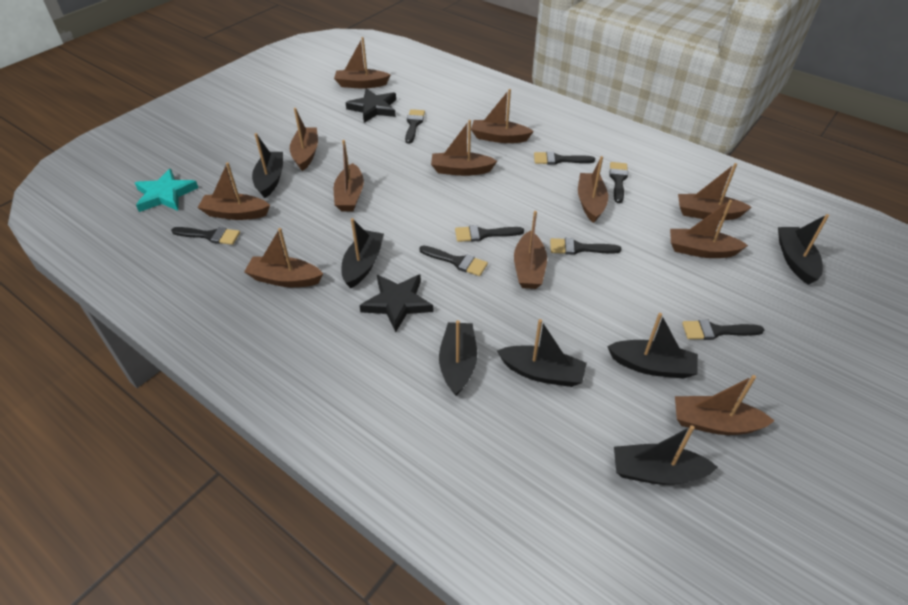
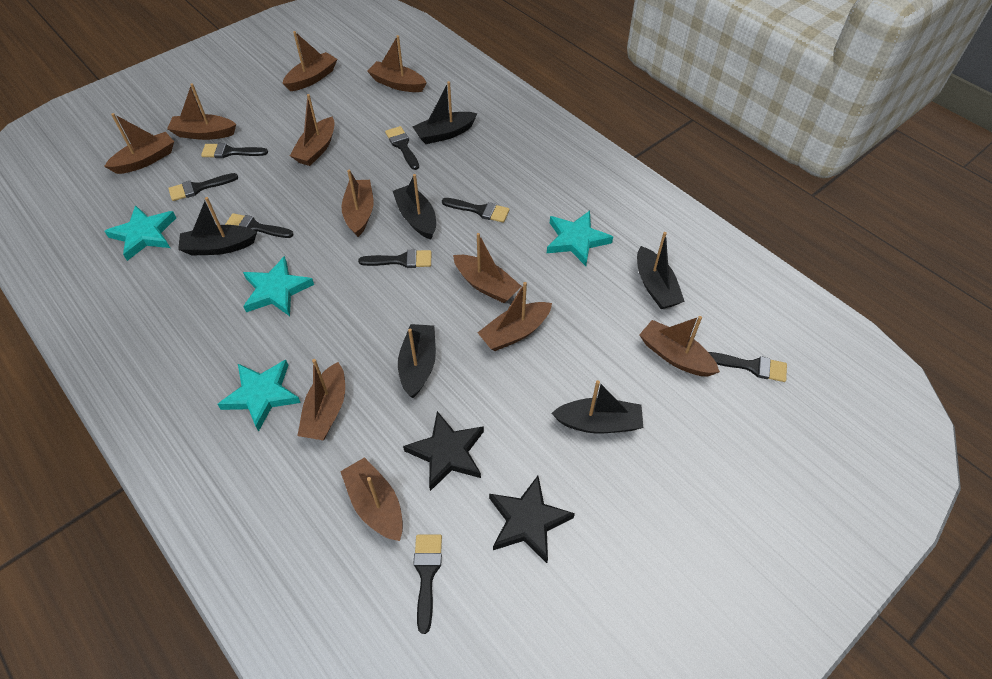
black boat: 7 -> 6
brown boat: 12 -> 11
turquoise star: 1 -> 4

